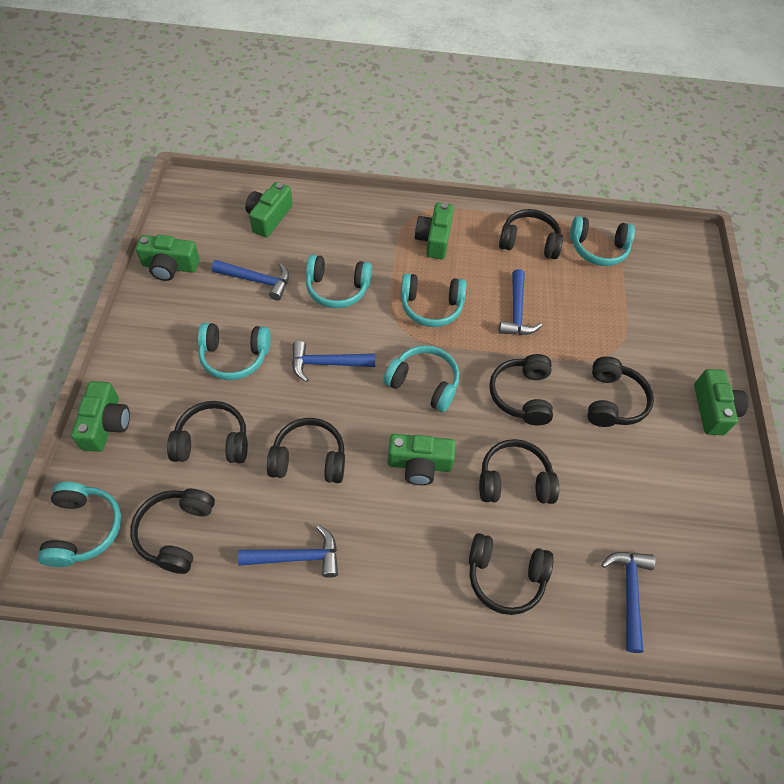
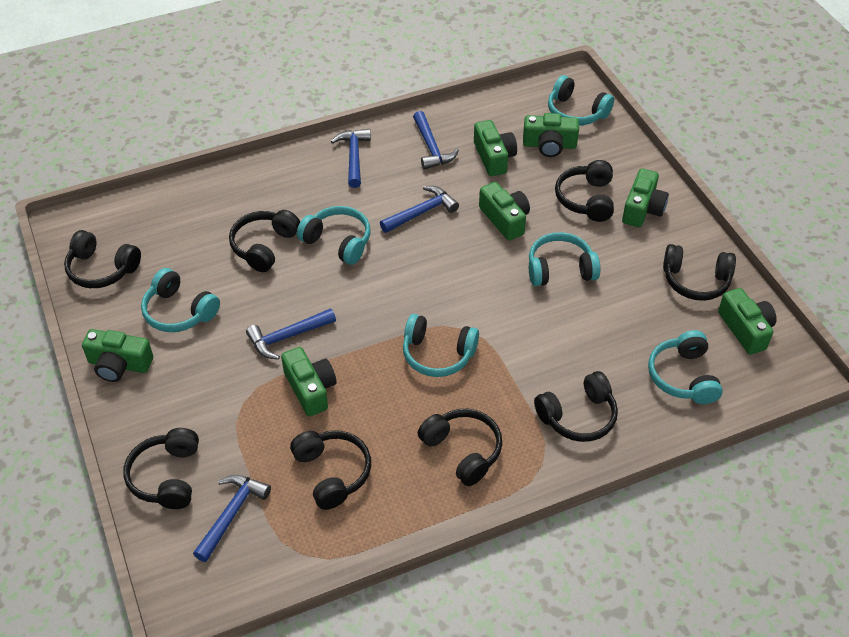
green camera: 6 -> 7

